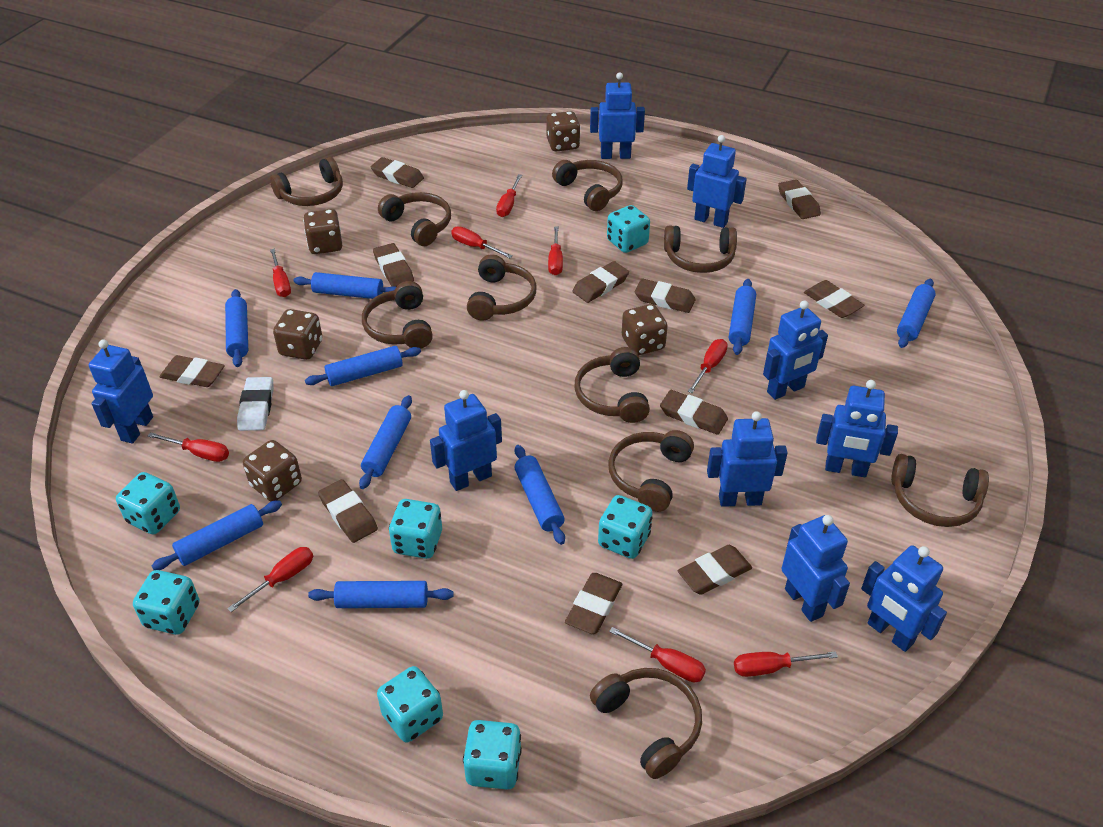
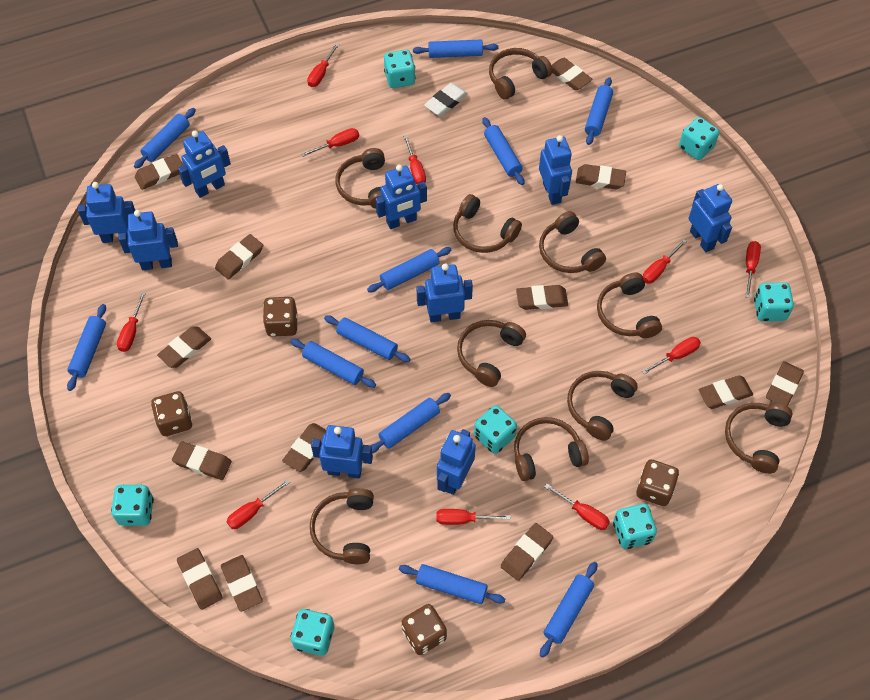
blue rolling pin: 9 -> 11
brown dice: 5 -> 4
brown eraser: 11 -> 13
red screwdriver: 9 -> 10

